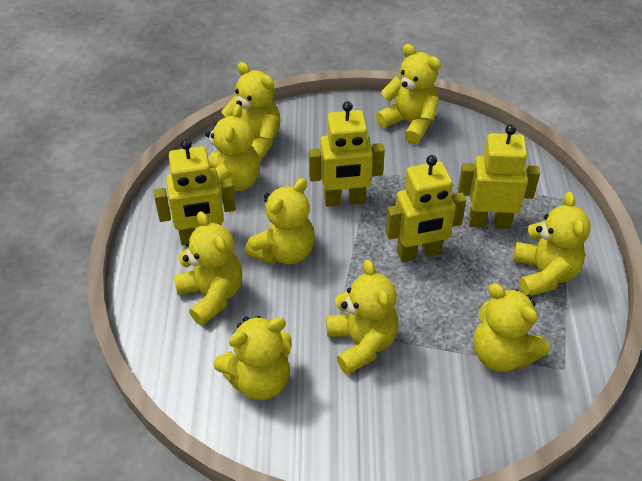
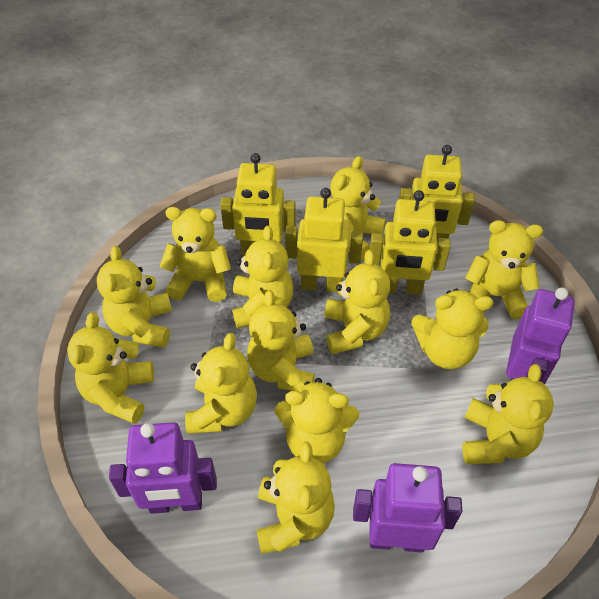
purple robot: 0 -> 3
yellow teddy bear: 9 -> 13

